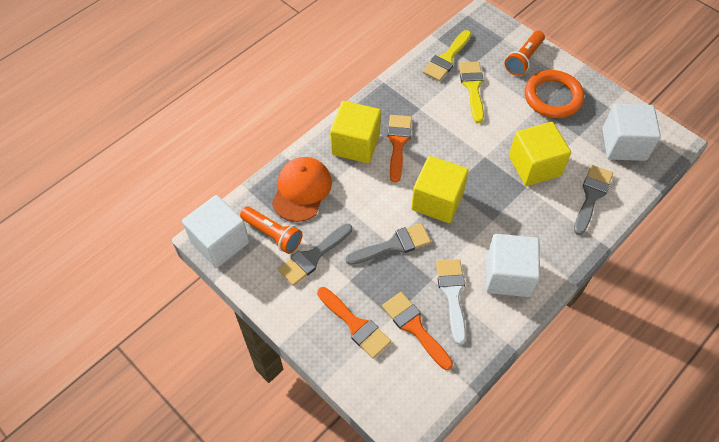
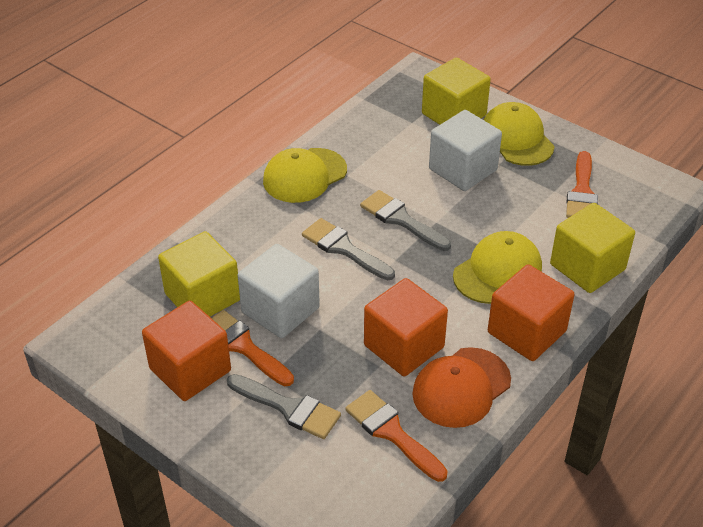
orange cube: 0 -> 3
orange flashlight: 2 -> 0
orange ring: 1 -> 0
white brush: 1 -> 0
white cube: 3 -> 2
yellow brush: 2 -> 0
yellow cap: 0 -> 3

